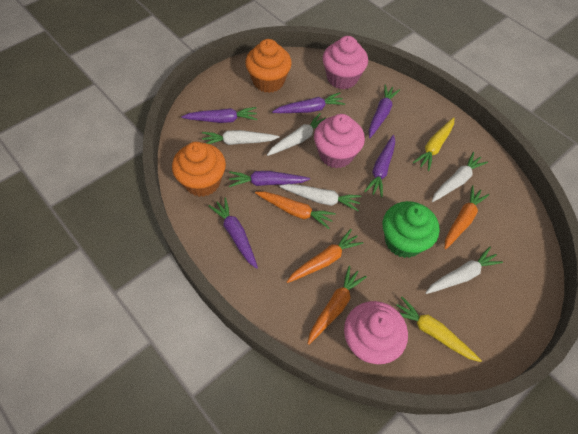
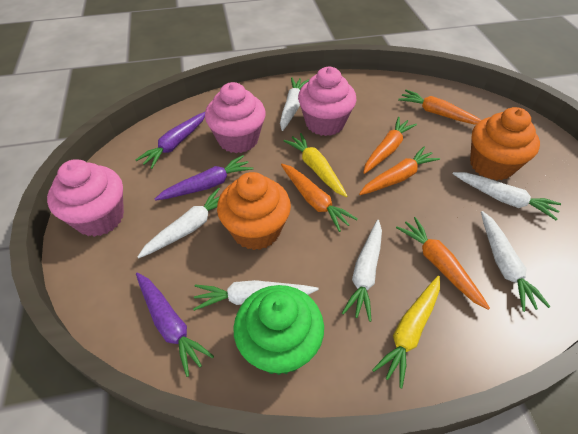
orange carrot: 4 -> 5
purple carrot: 6 -> 3
white carrot: 5 -> 6

